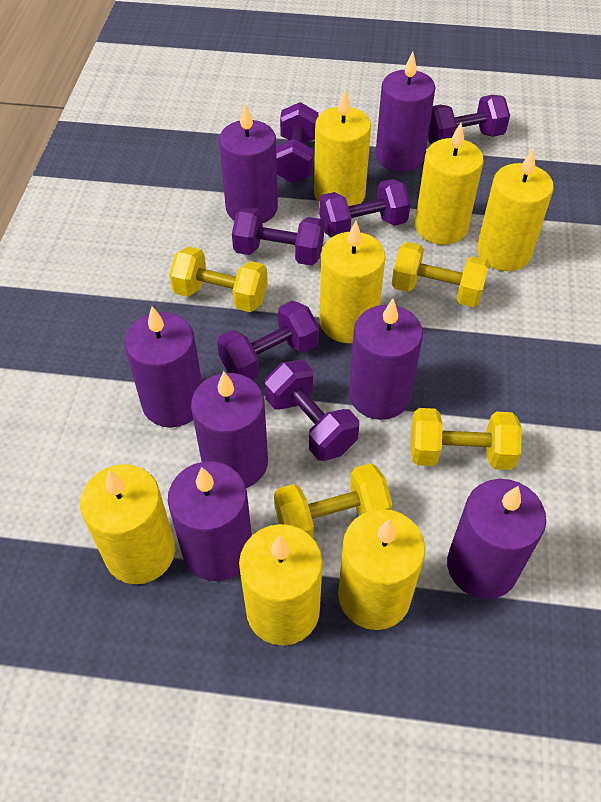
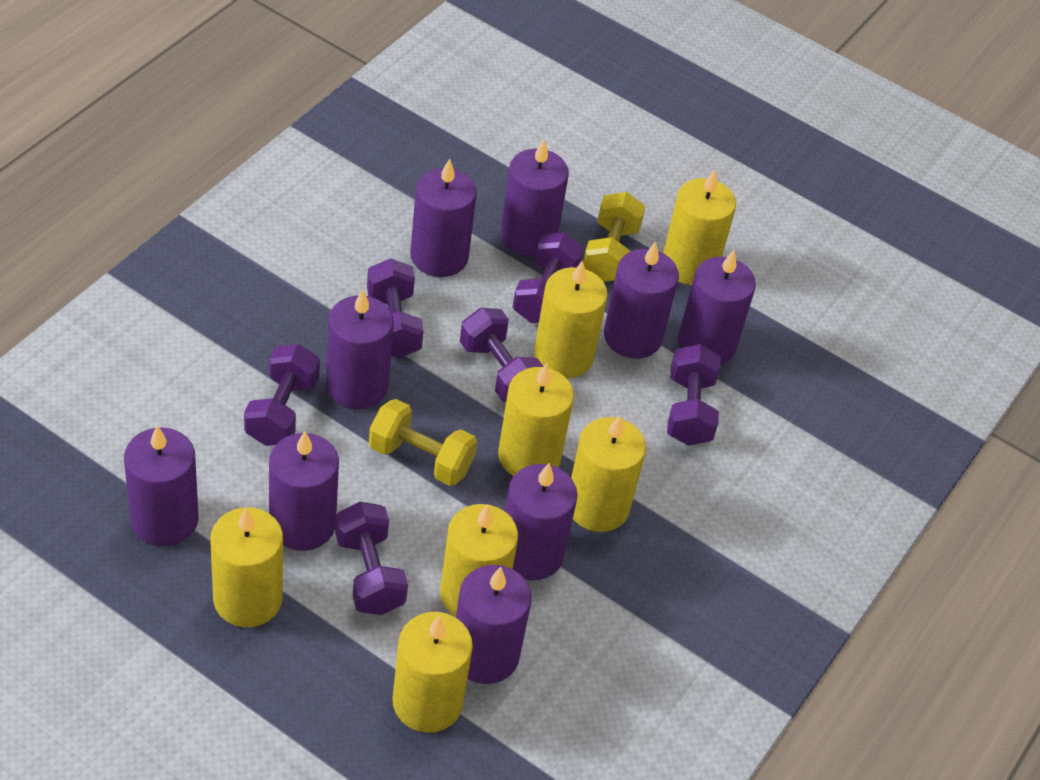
purple candle: 7 -> 9
yellow dumbbell: 4 -> 2

